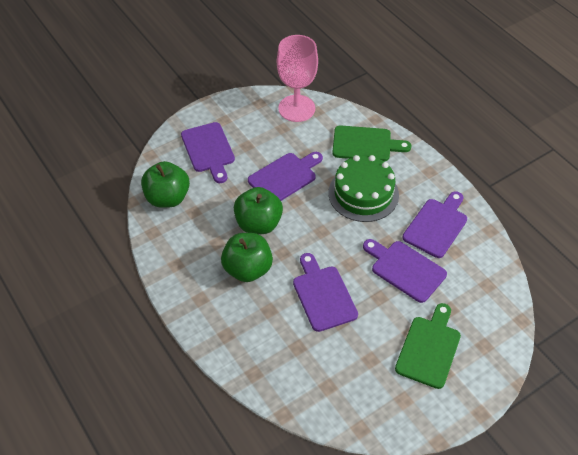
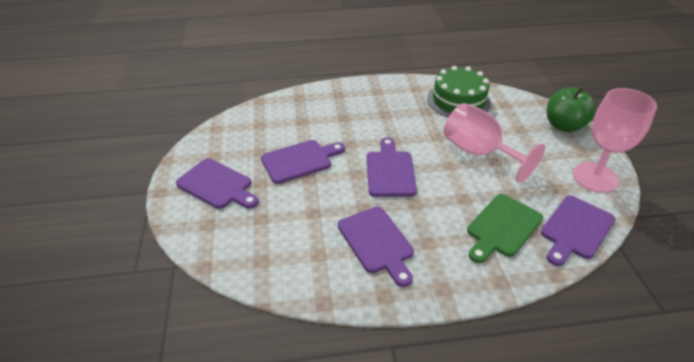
green apple: 3 -> 1
green cutting board: 2 -> 1
pink goblet: 1 -> 2

